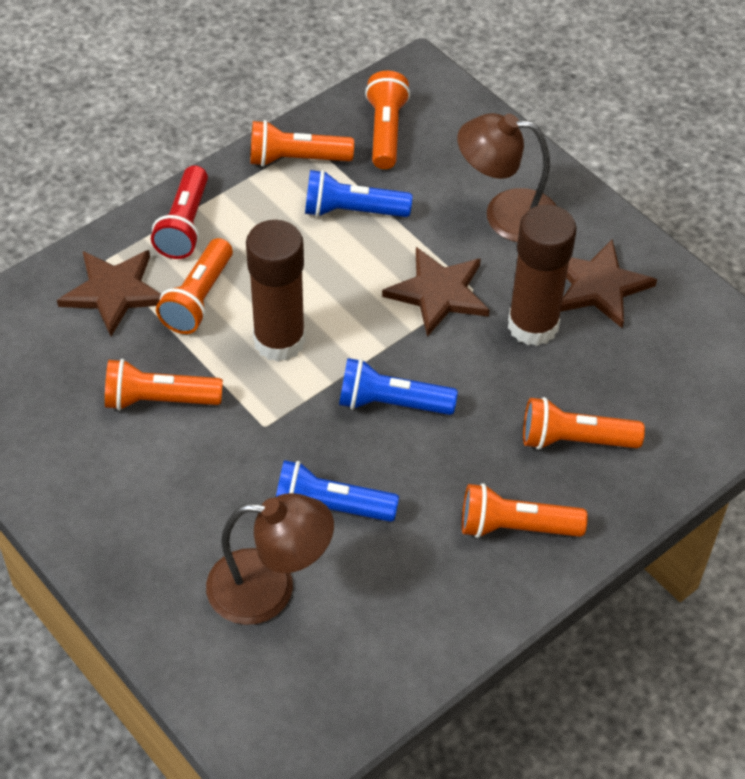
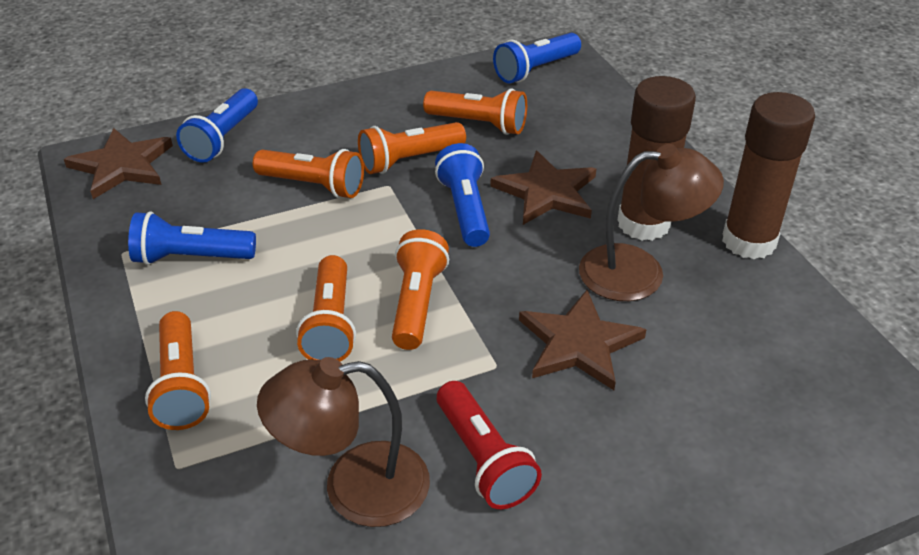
blue flashlight: 3 -> 4

